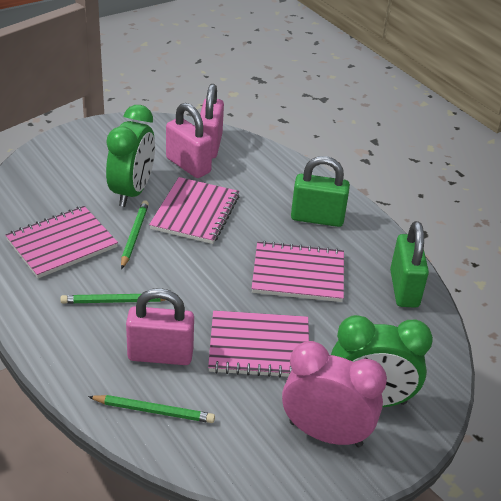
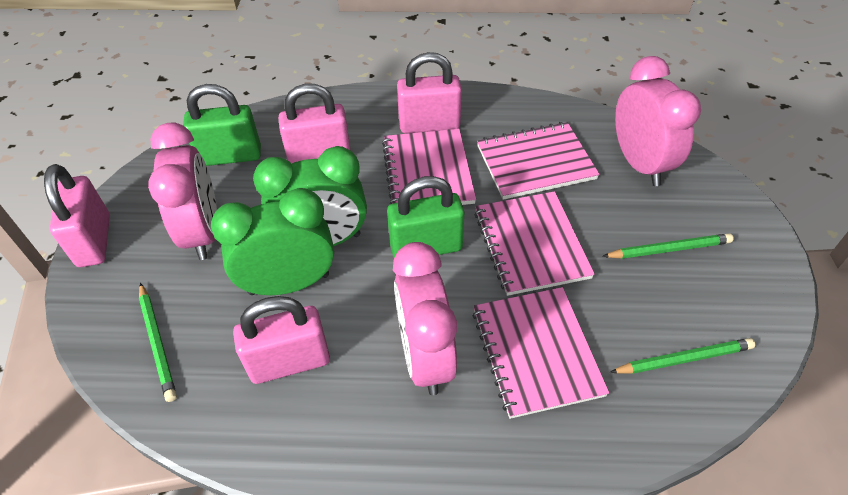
pink clock: 1 -> 3
pink padlock: 3 -> 4

